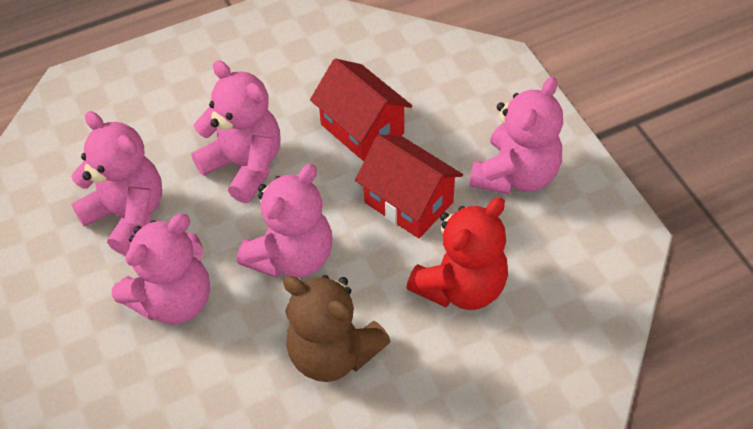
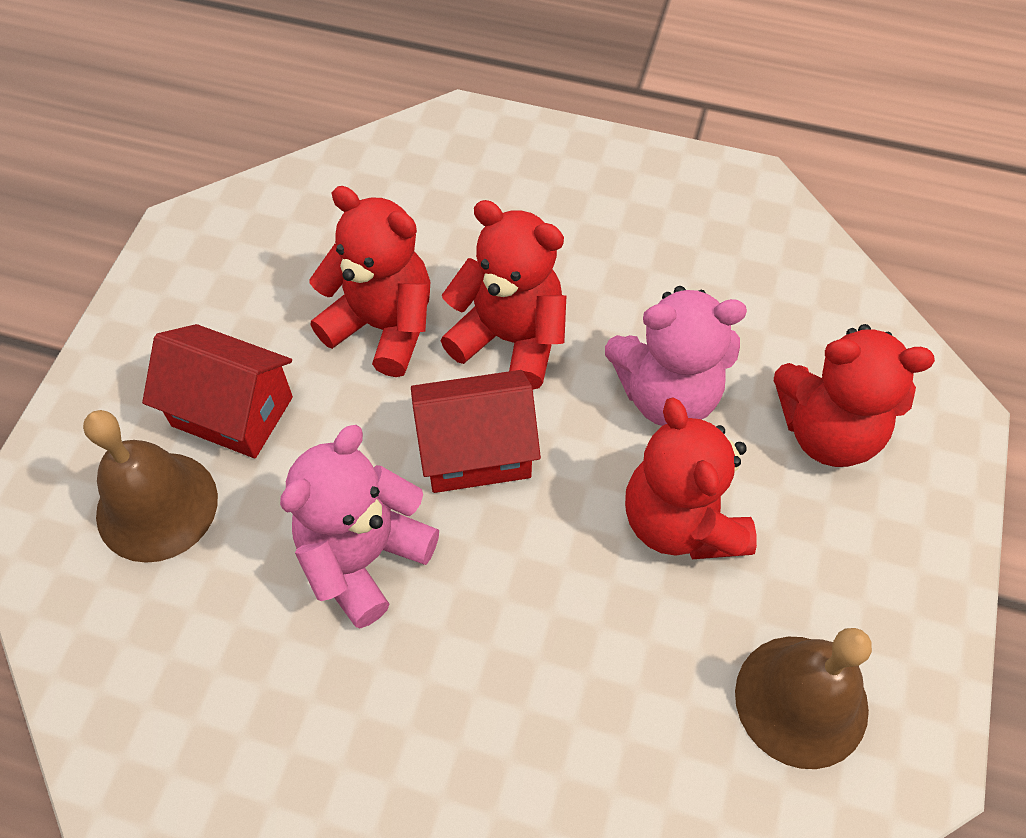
brown bell: 0 -> 2
brown teddy bear: 1 -> 0
pink teddy bear: 5 -> 2
red teddy bear: 1 -> 4

